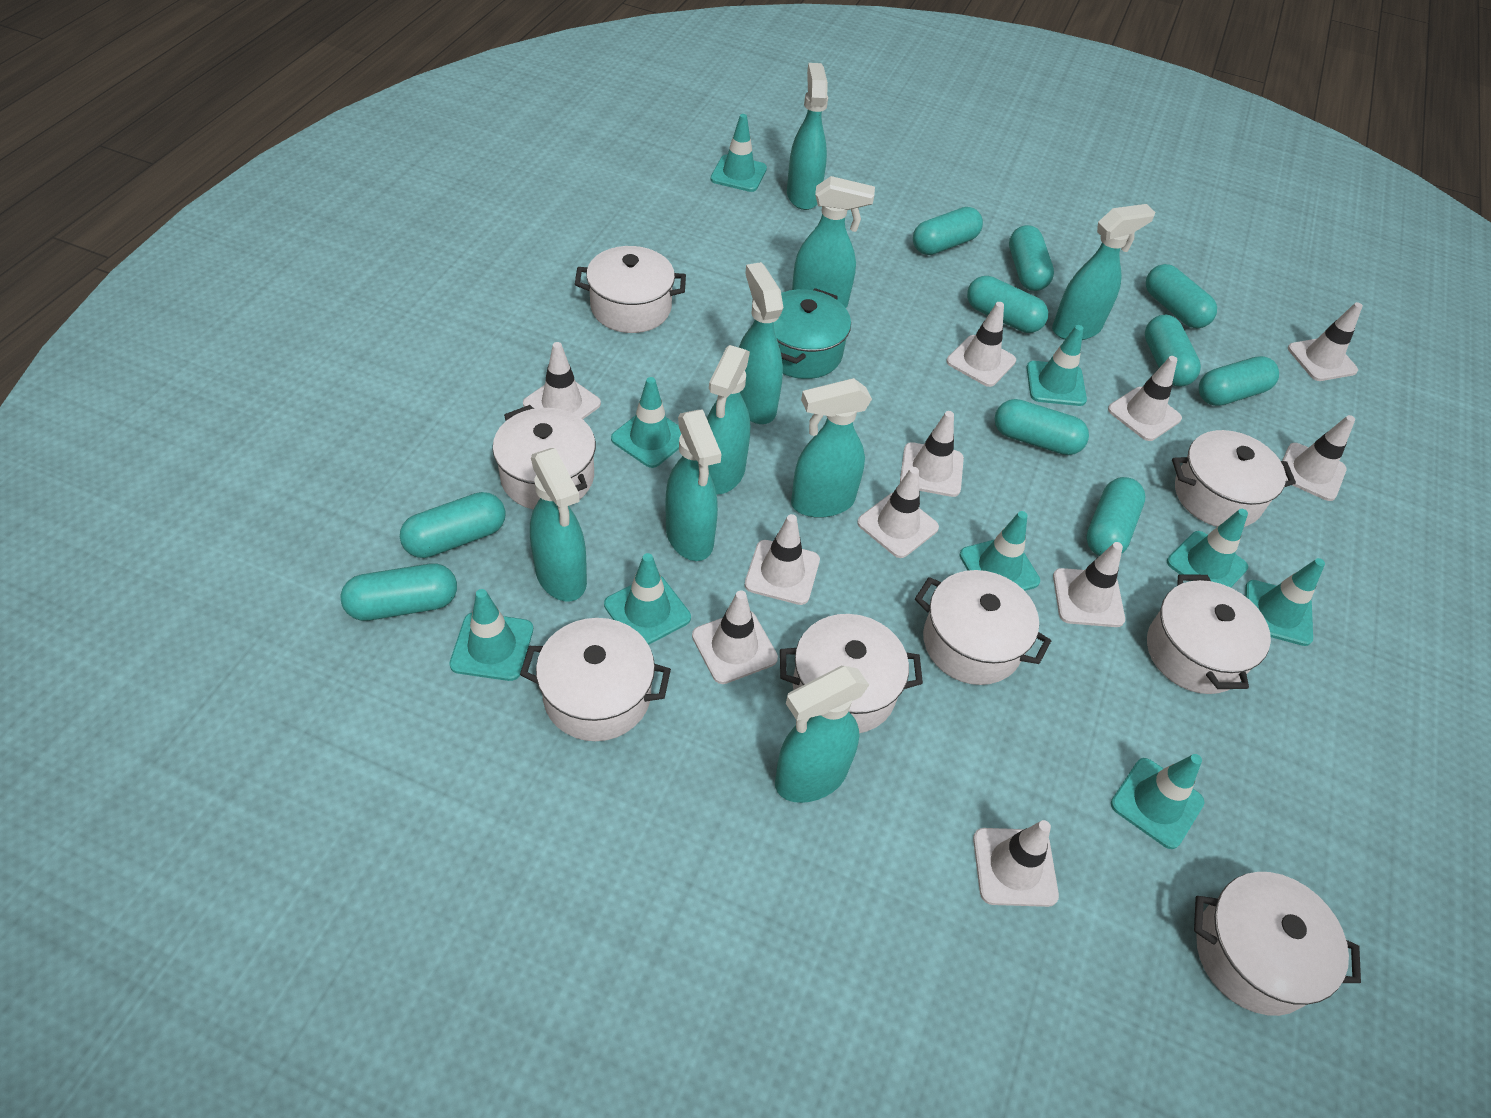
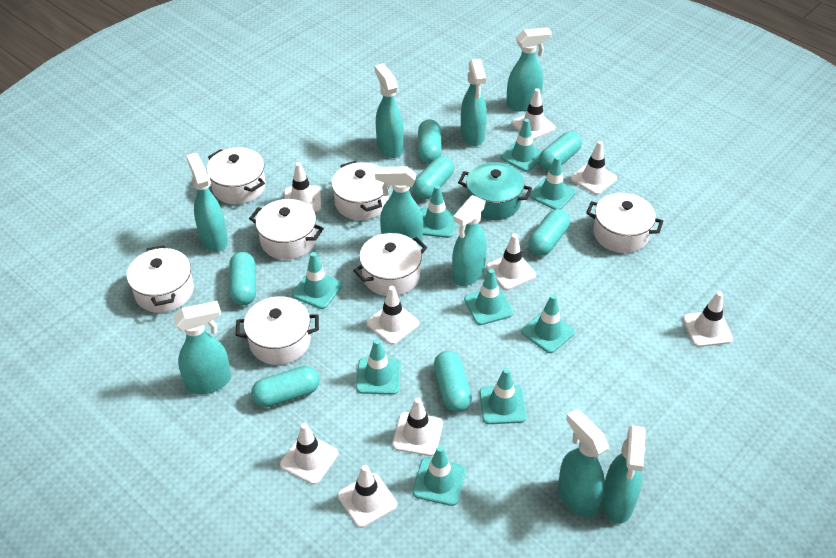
turquoise capsule: 10 -> 7
white pot: 8 -> 7
white traffic cone: 11 -> 9

